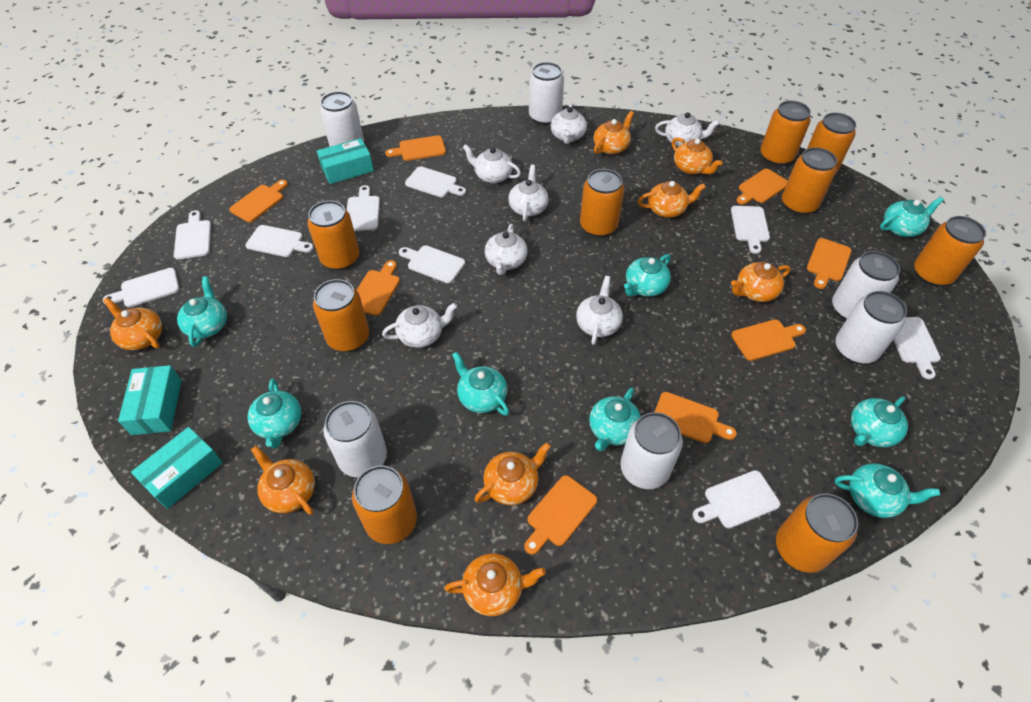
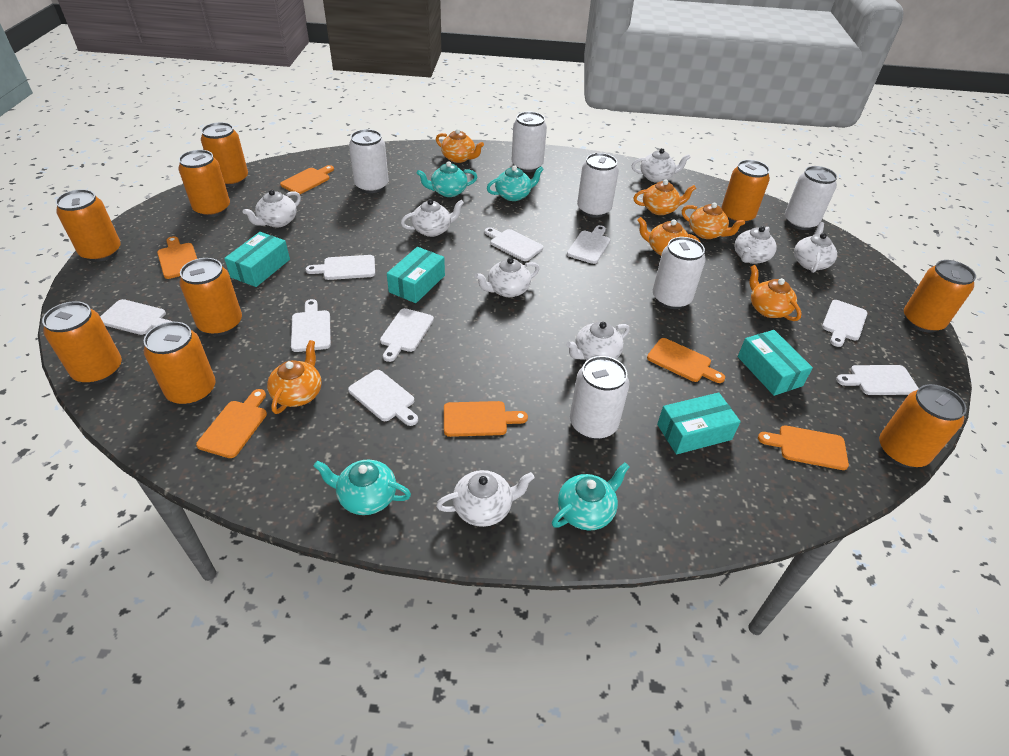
orange cutting board: 8 -> 6
orange teapot: 8 -> 6
turquoise box: 3 -> 4
turquoise teapot: 8 -> 4
white teapot: 7 -> 8

